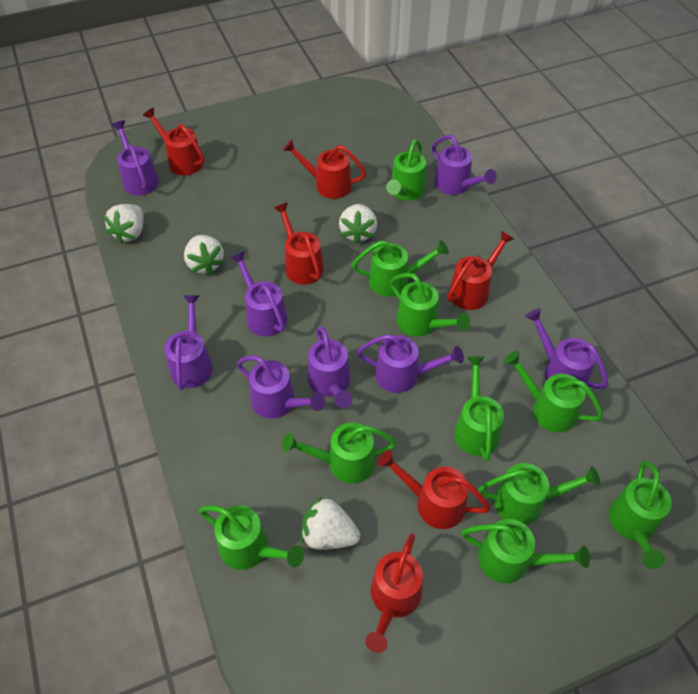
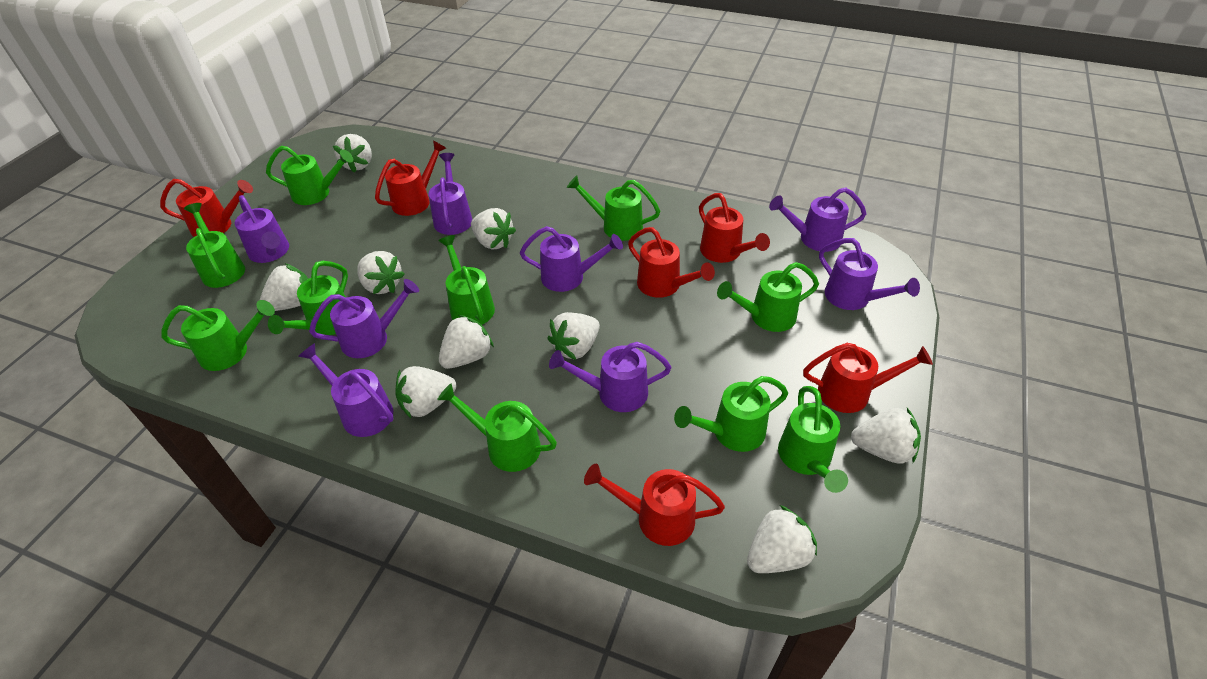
white strawberry: 4 -> 9

